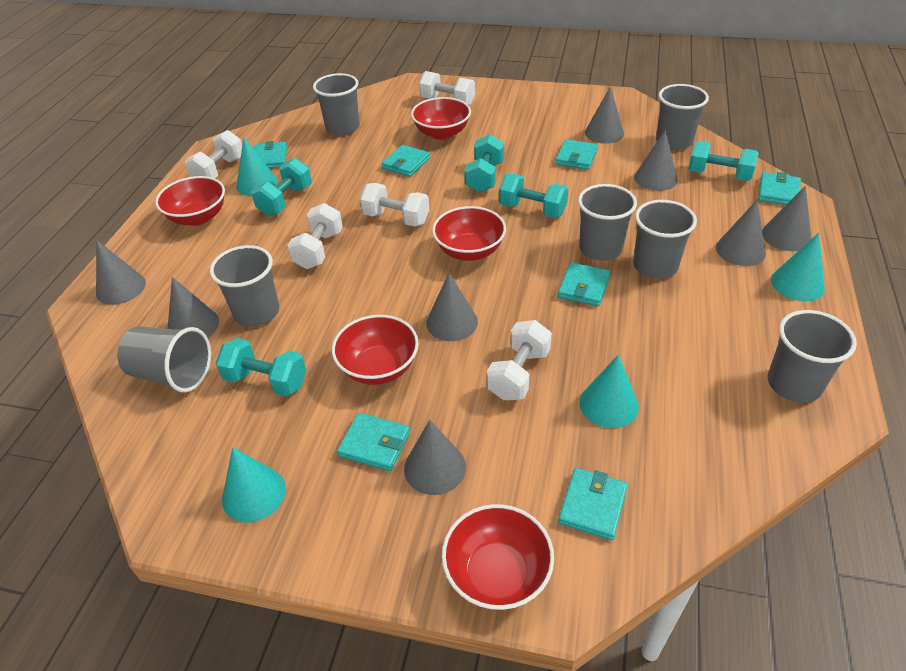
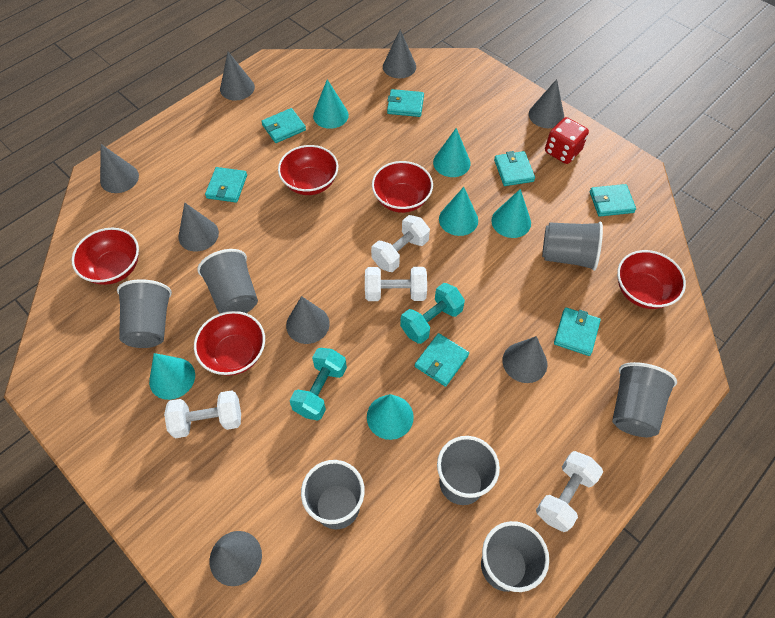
red dice: 0 -> 1
turquoise cone: 4 -> 6
turquoise dumbbell: 5 -> 2
white dumbbell: 5 -> 4

